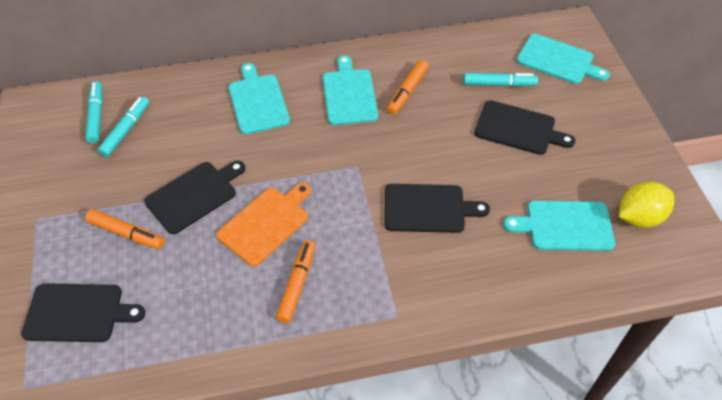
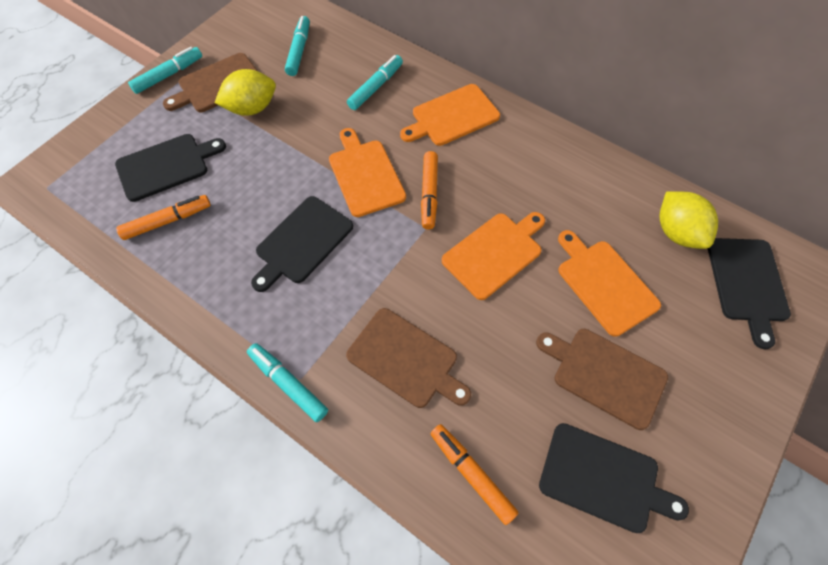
brown cutting board: 0 -> 3
orange cutting board: 1 -> 4
turquoise cutting board: 4 -> 0
turquoise marker: 3 -> 4
yellow lemon: 1 -> 2

